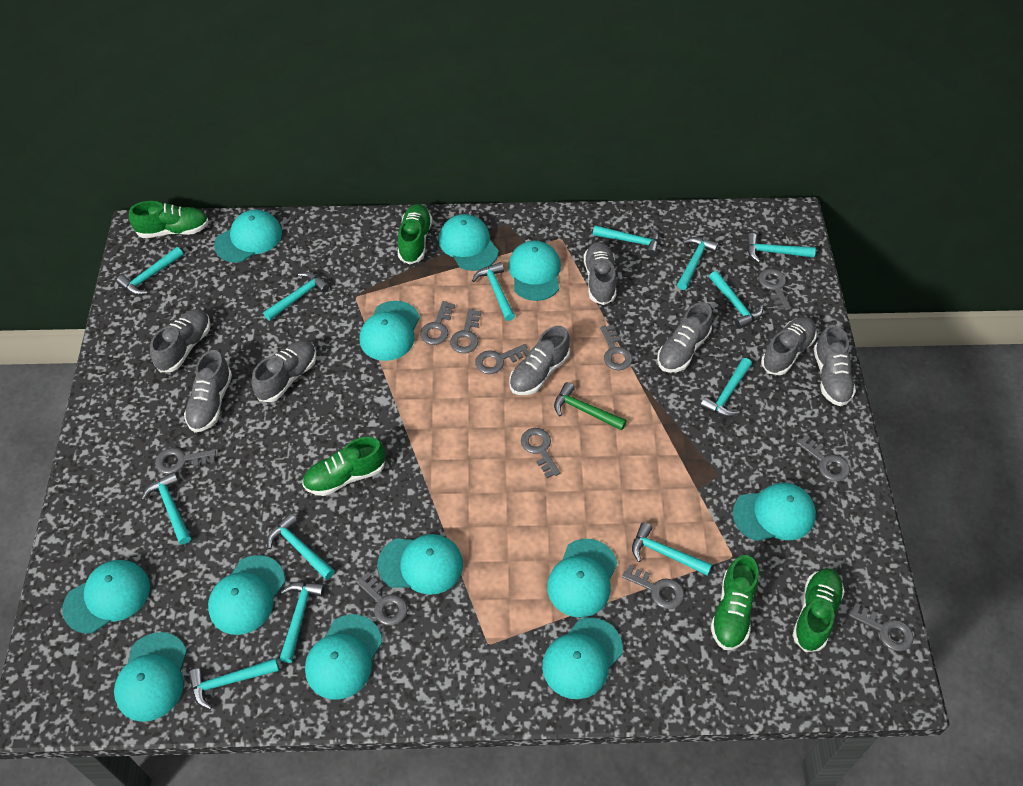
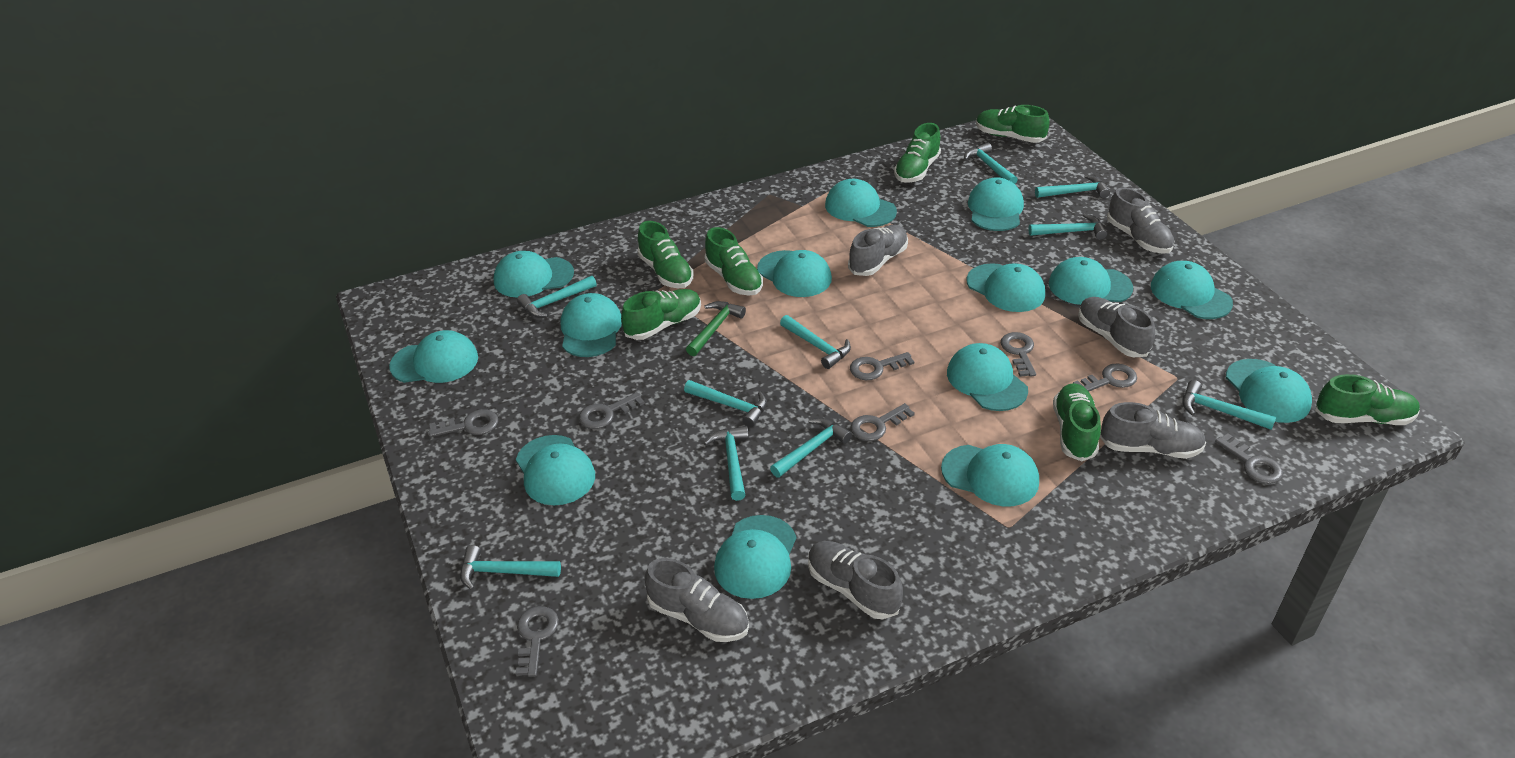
green shoe: 5 -> 7
grey key: 11 -> 8
grey shoe: 8 -> 6
turquoise cap: 12 -> 14
turquoise hammer: 13 -> 10

